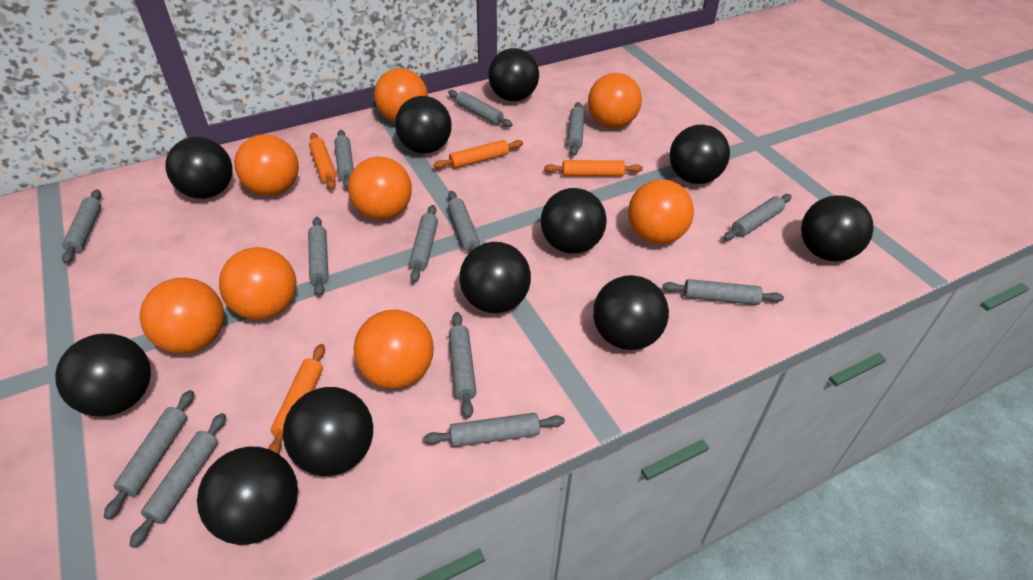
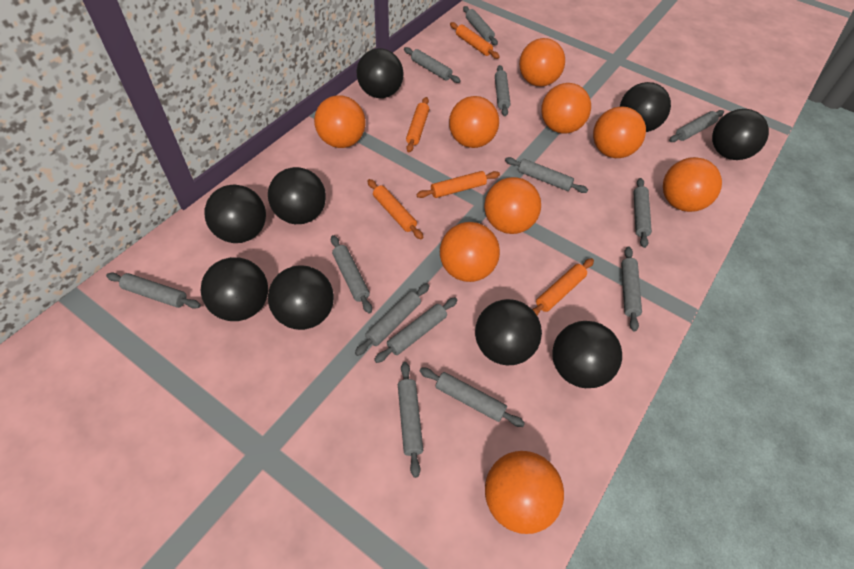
black ball: 11 -> 9
orange ball: 8 -> 9
orange rolling pin: 4 -> 5

